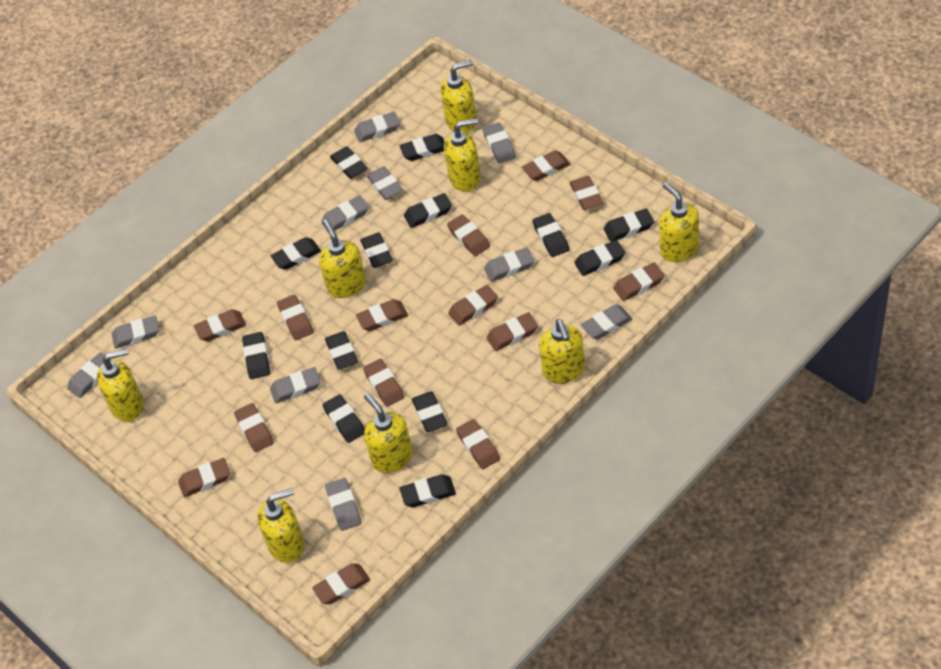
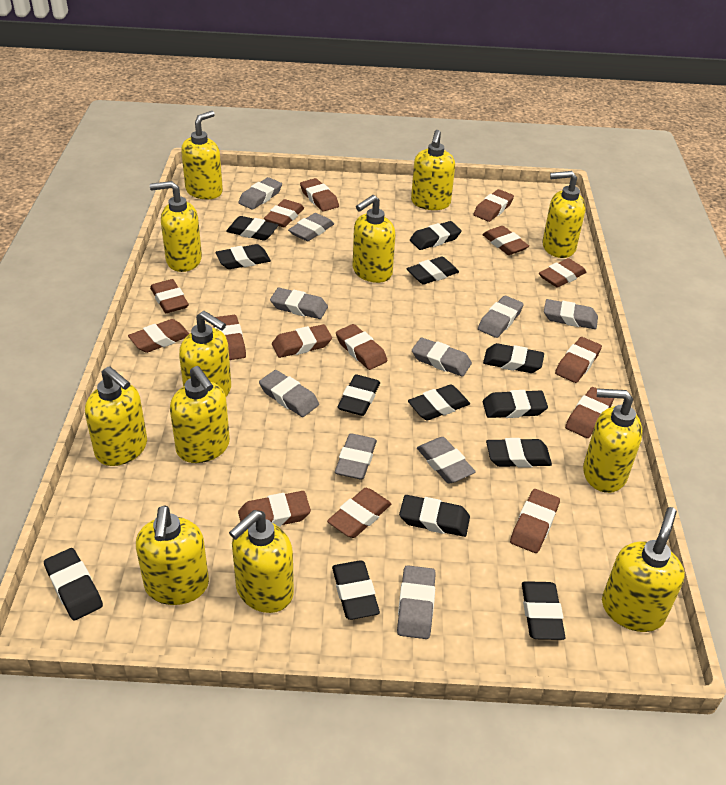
brown eraser: 14 -> 15
yellow soap dispenser: 8 -> 12

